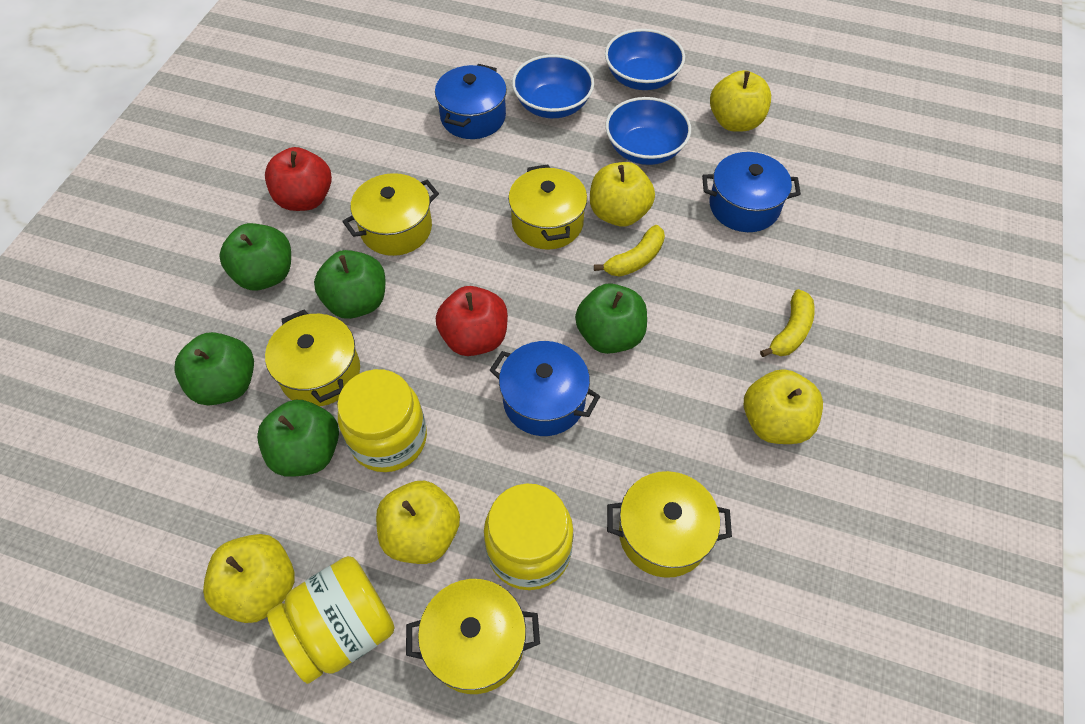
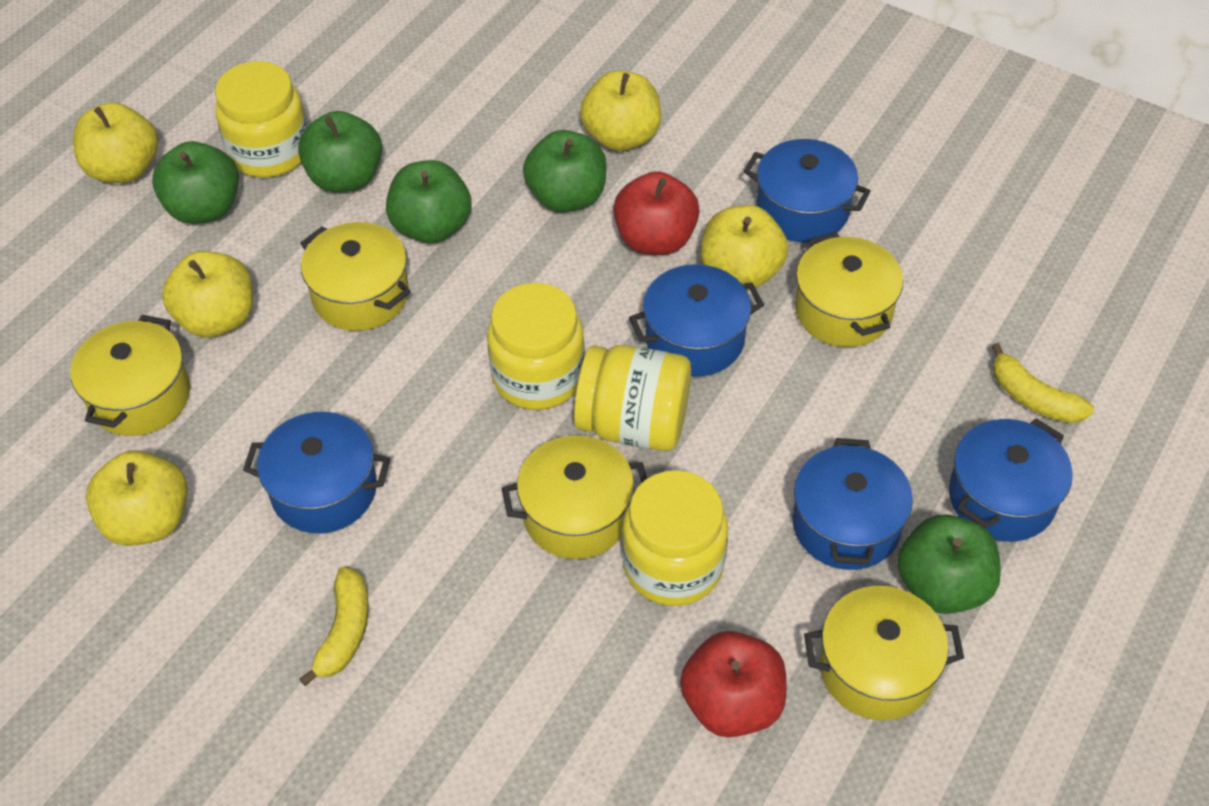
blue bowl: 3 -> 0
blue pot: 3 -> 5
yellow jar: 3 -> 4

